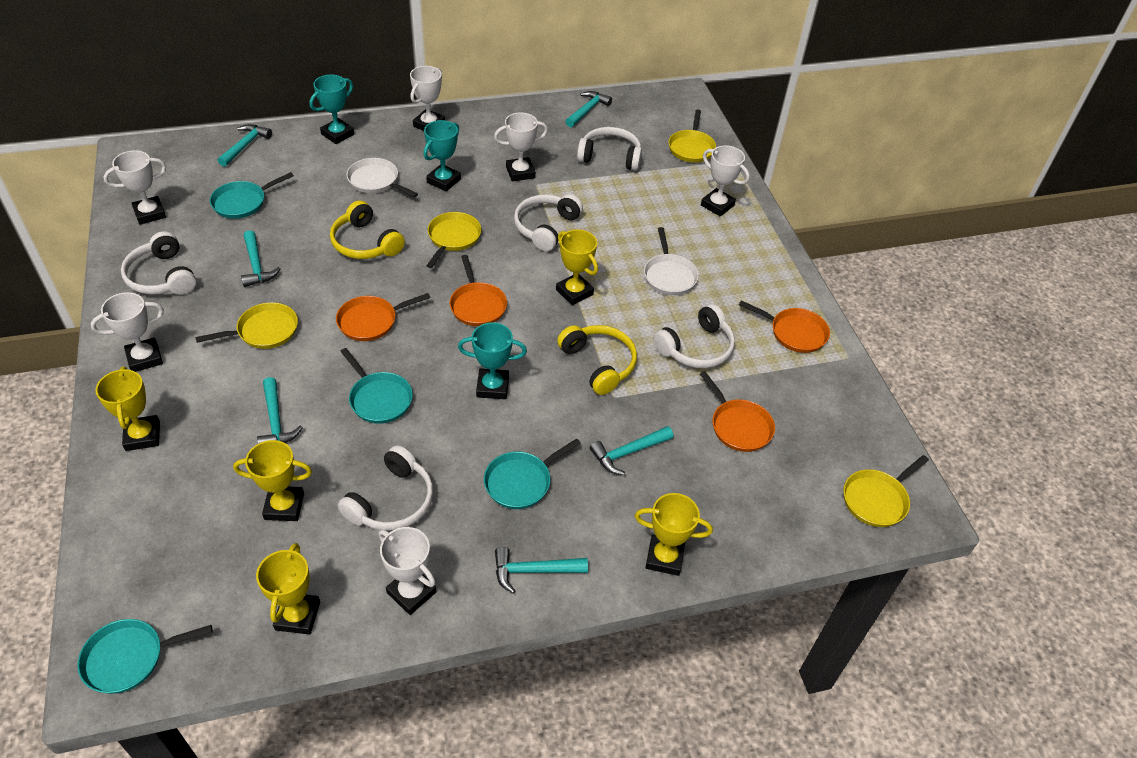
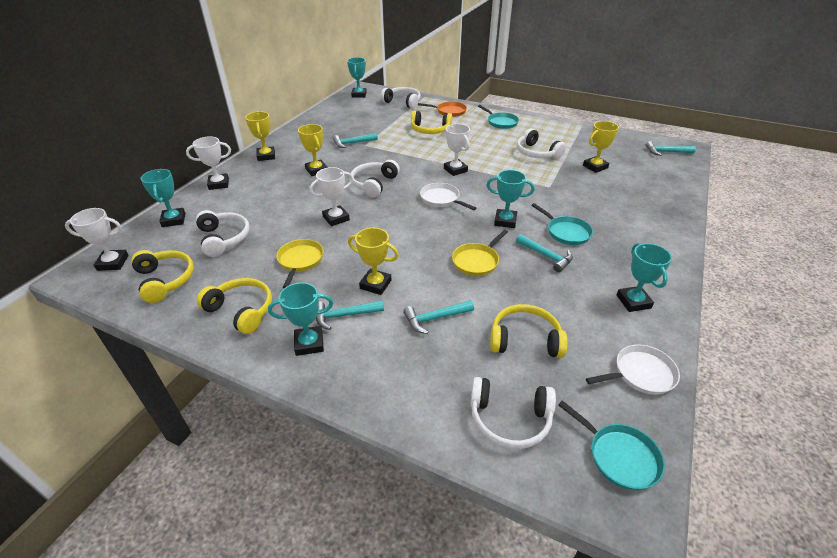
orange pan: 4 -> 1
turquoise hammer: 6 -> 5
turquoise pan: 4 -> 3
turquoise trophy: 3 -> 5
white trophy: 6 -> 4
yellow headphones: 2 -> 4
yellow pan: 4 -> 2
yellow trophy: 5 -> 4

